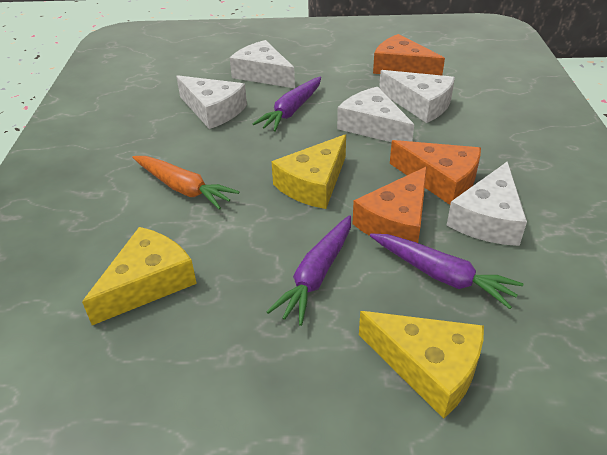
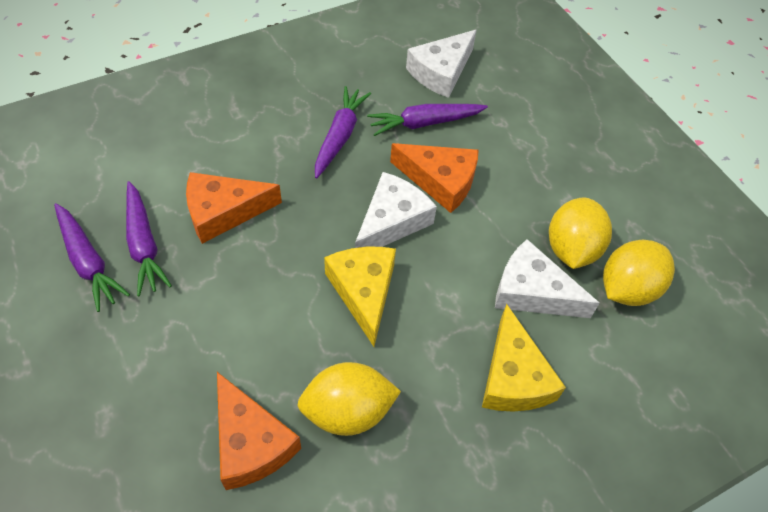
orange carrot: 1 -> 0
purple carrot: 3 -> 4
white cheese: 5 -> 3
yellow cheese: 3 -> 2
yellow lemon: 0 -> 3

